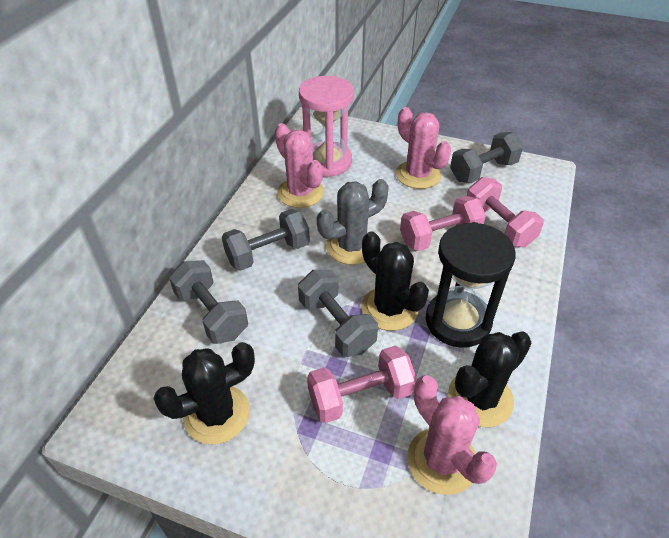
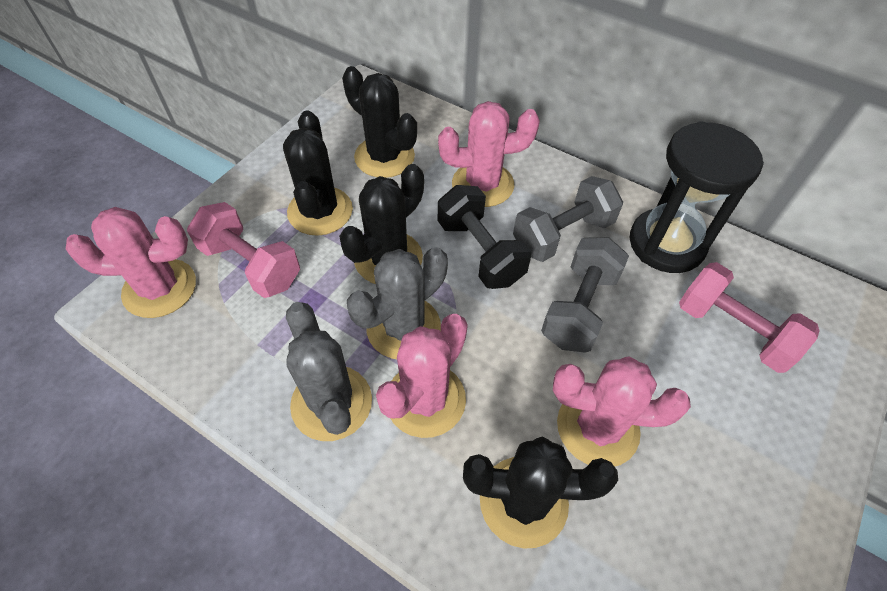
black cactus: 3 -> 4
black dumbbell: 0 -> 1
grey cactus: 1 -> 2
grey dumbbell: 4 -> 2
pink cactus: 3 -> 4
pink dumbbell: 3 -> 2
pink hourglass: 1 -> 0

